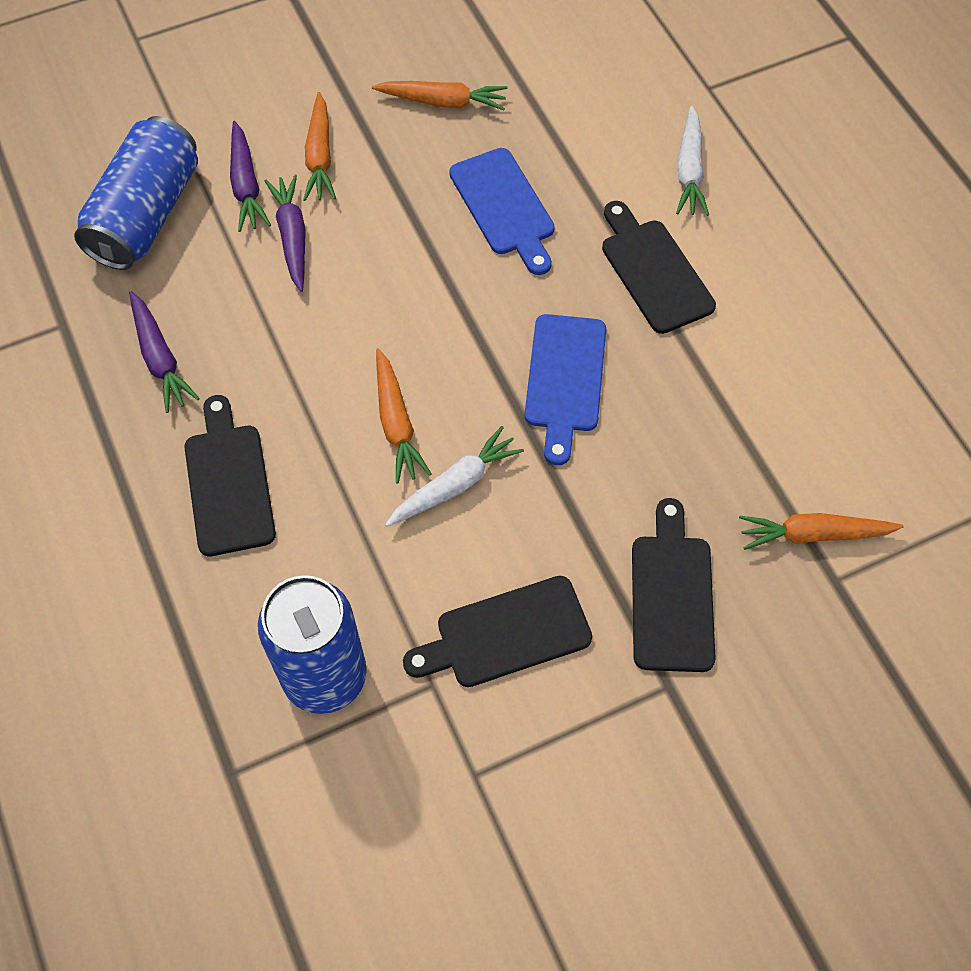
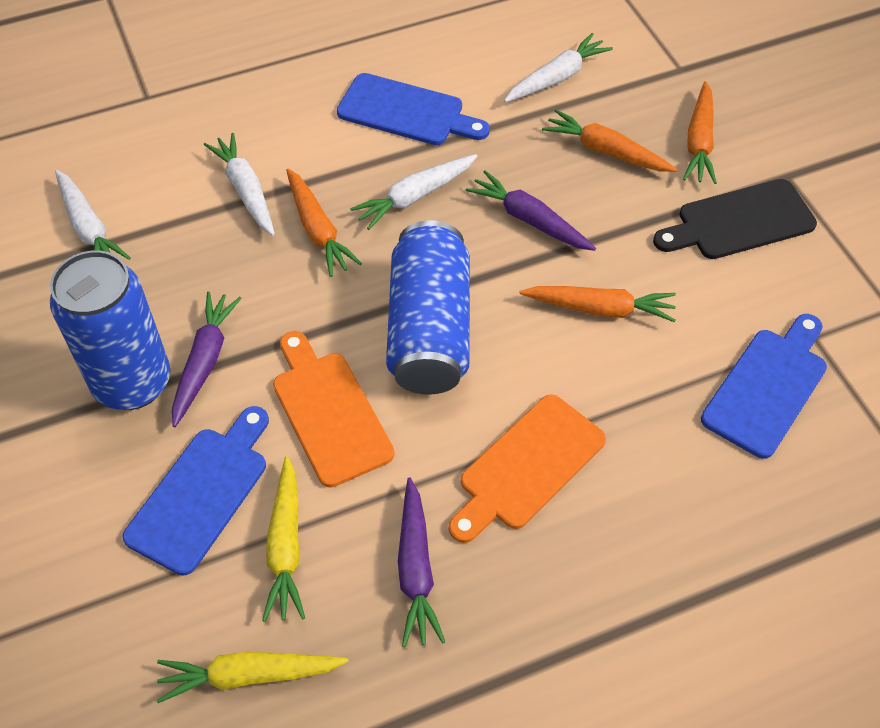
black cutting board: 4 -> 1
blue cutting board: 2 -> 3
orange cutting board: 0 -> 2
white carrot: 2 -> 4
yellow carrot: 0 -> 2

